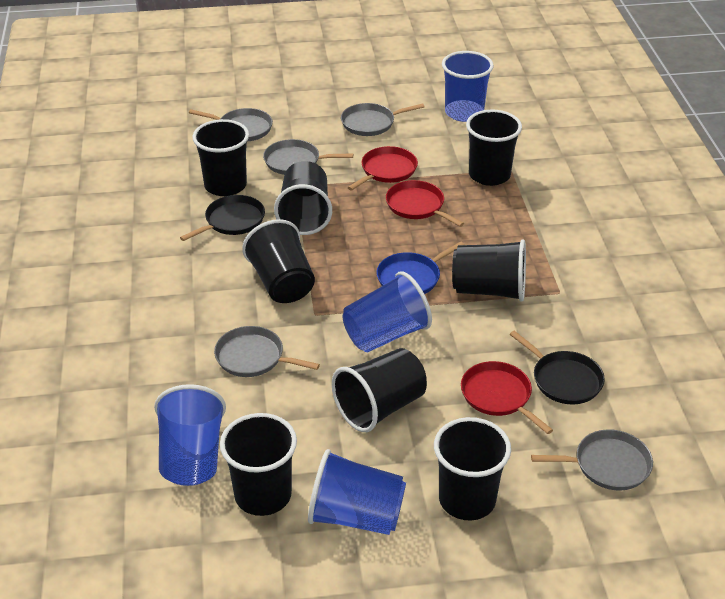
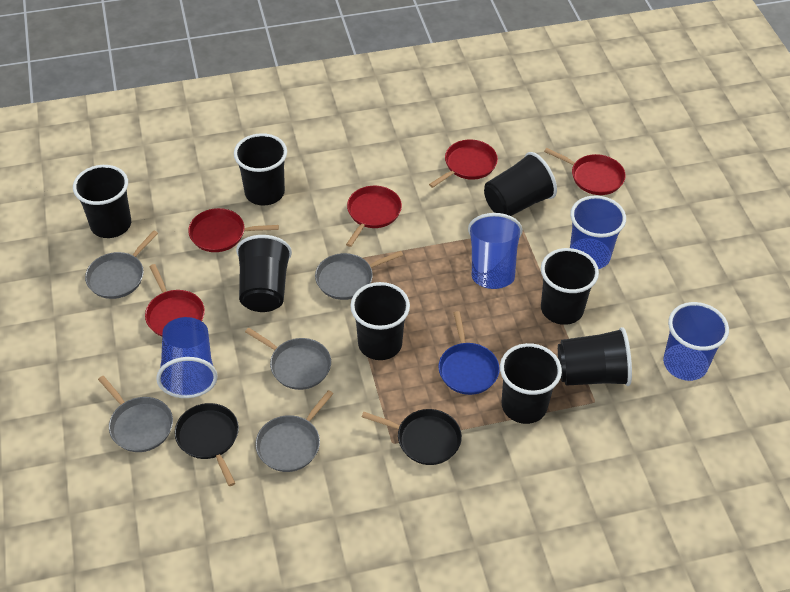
red pan: 3 -> 5

